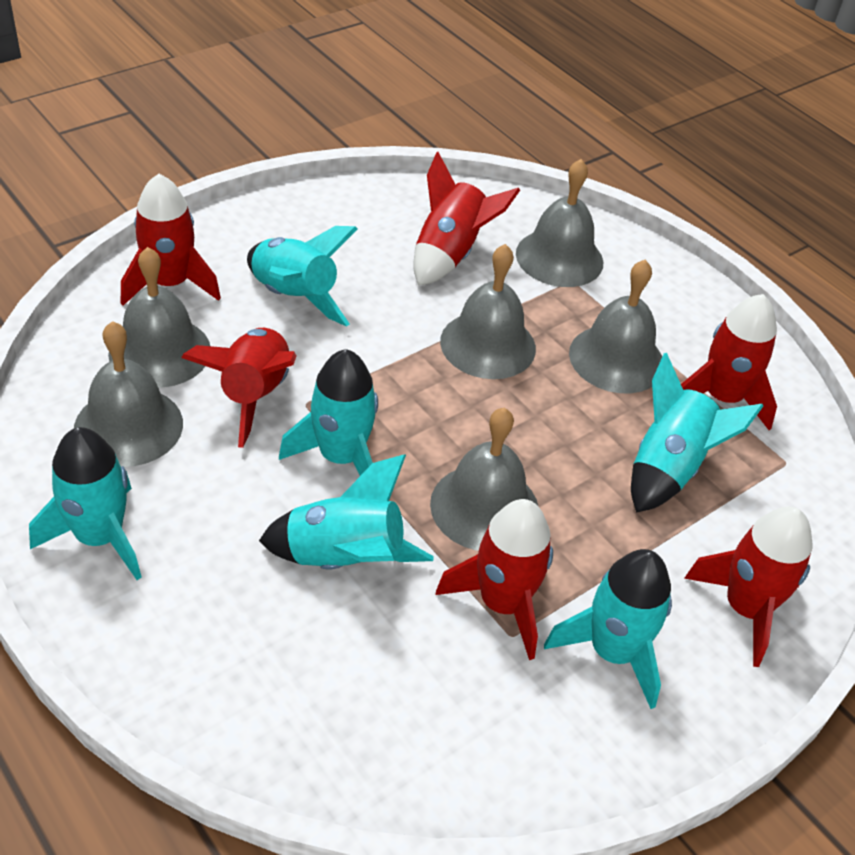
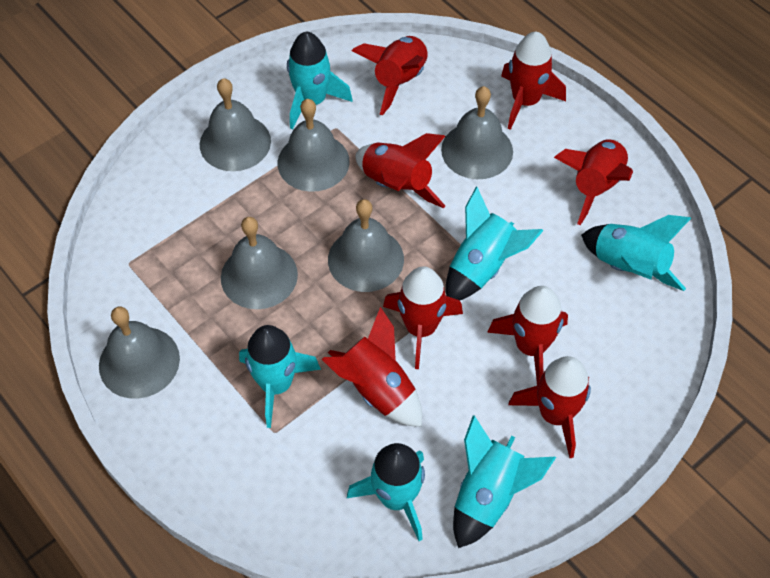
red rocket: 6 -> 8

